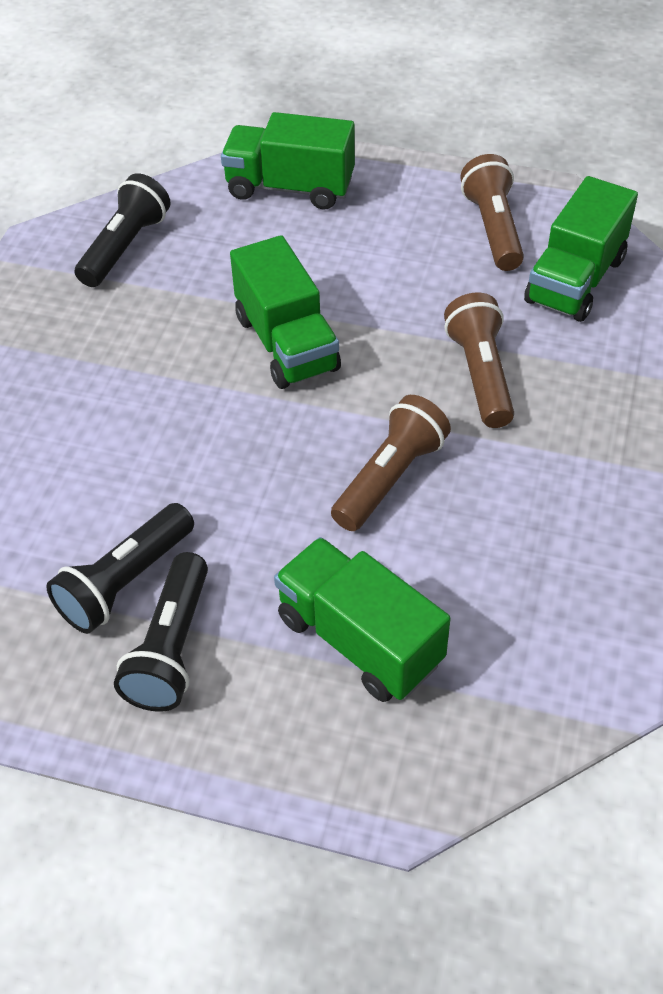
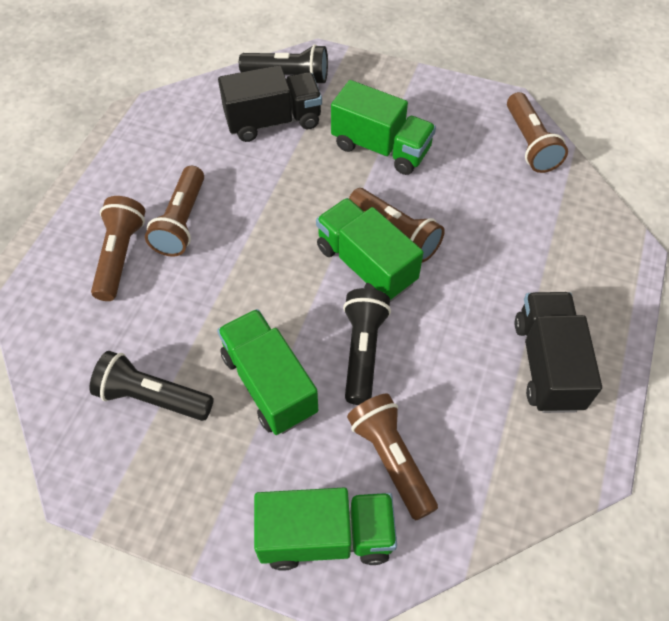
black truck: 0 -> 2
brown flashlight: 3 -> 5

